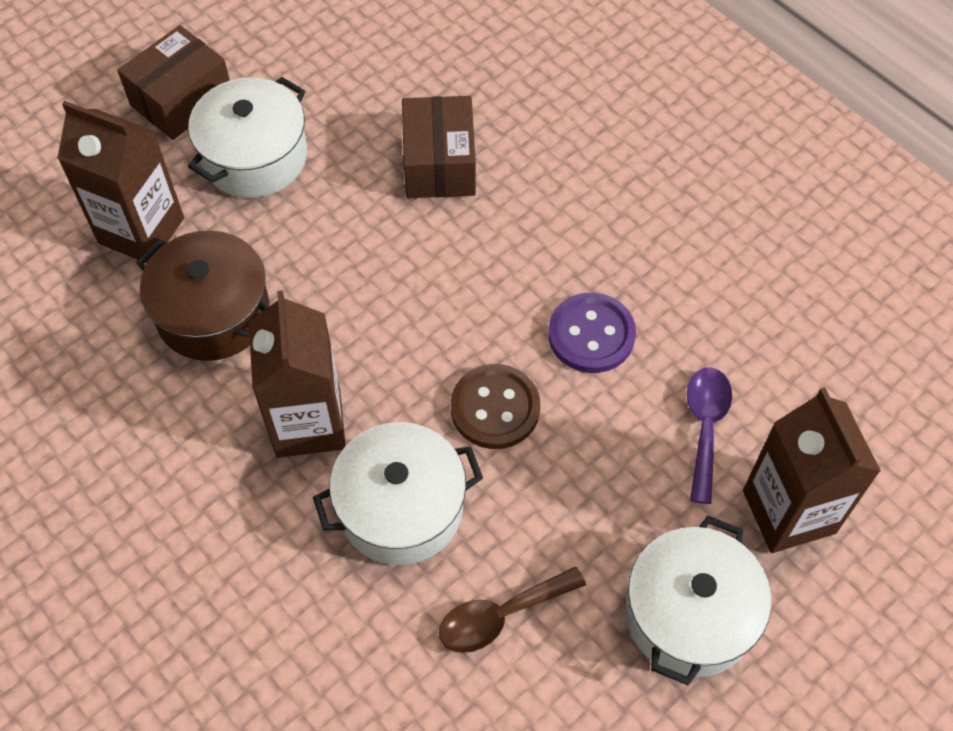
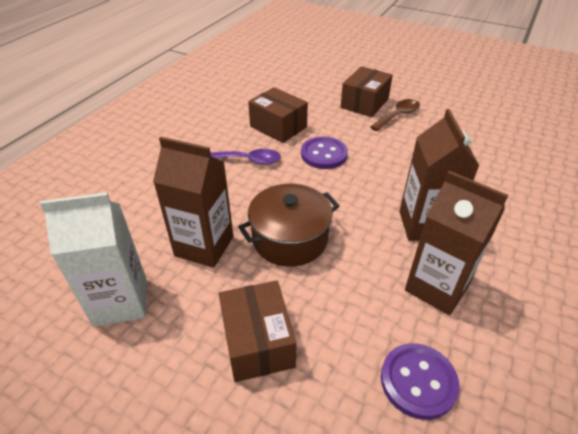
brown box: 2 -> 3
brown button: 1 -> 0
purple button: 1 -> 2
white carton: 0 -> 1
white pot: 3 -> 0

